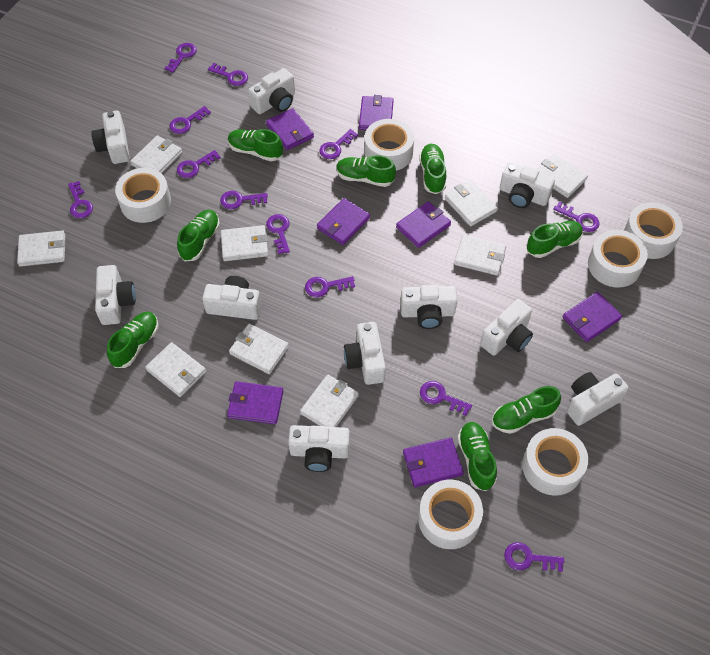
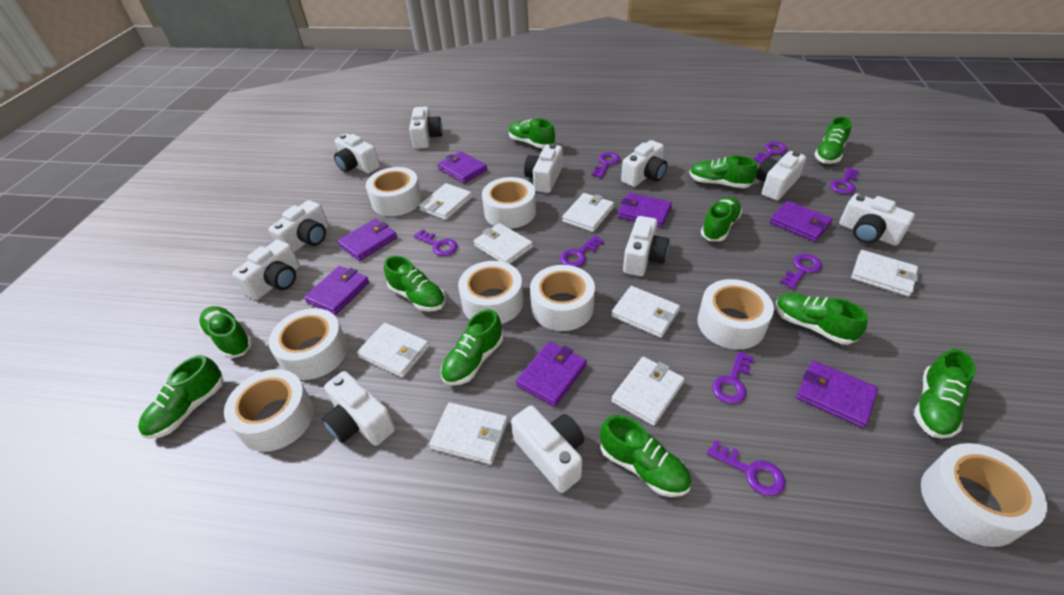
green shoe: 8 -> 11
purple key: 12 -> 8
white camera: 10 -> 11
white tape: 6 -> 8
white wallet: 9 -> 8

